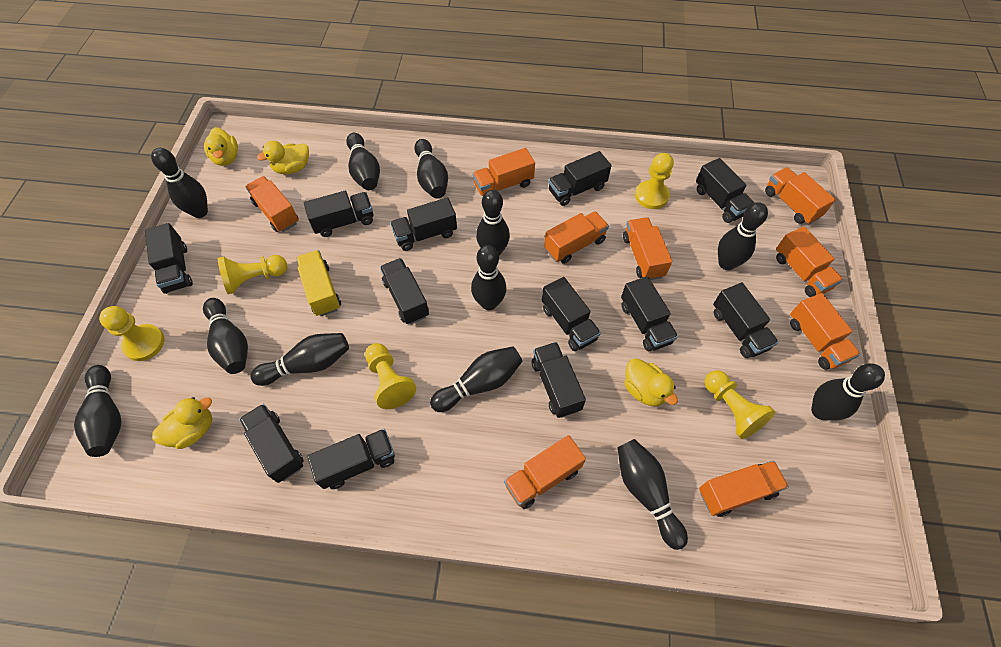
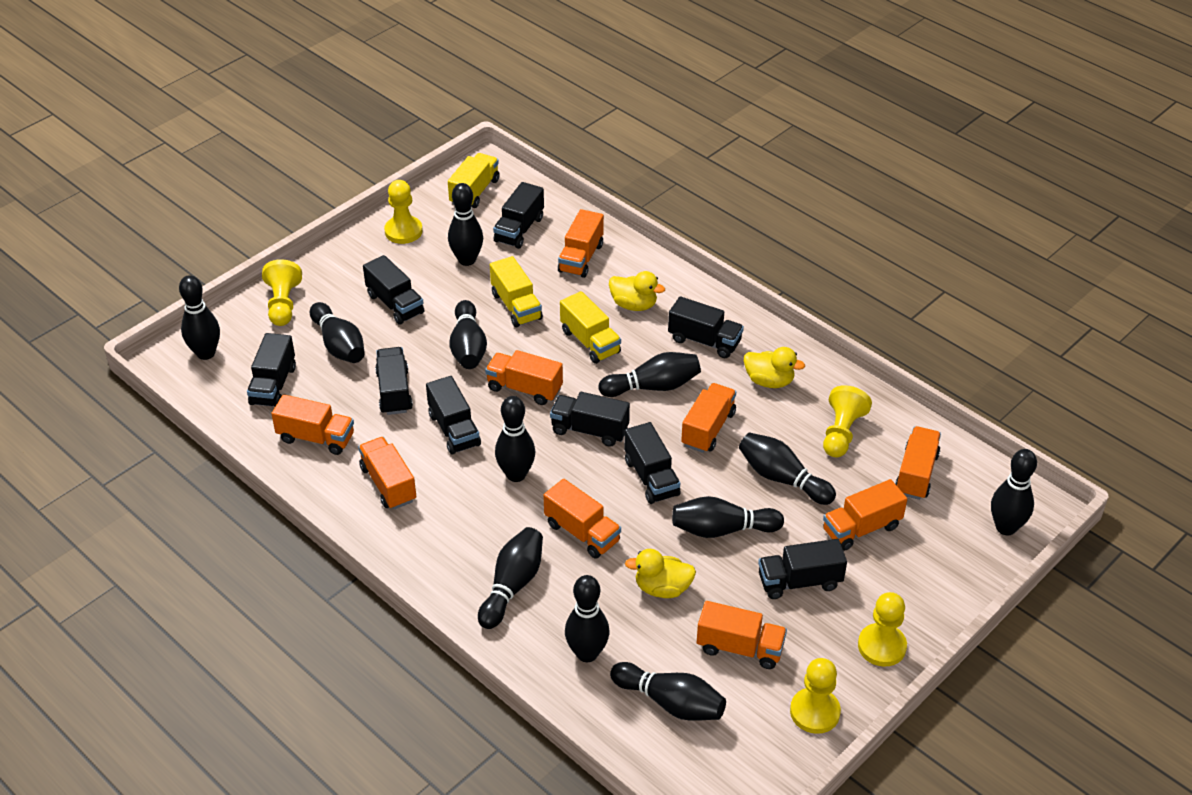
black truck: 12 -> 9
yellow duck: 4 -> 3
yellow truck: 1 -> 3

